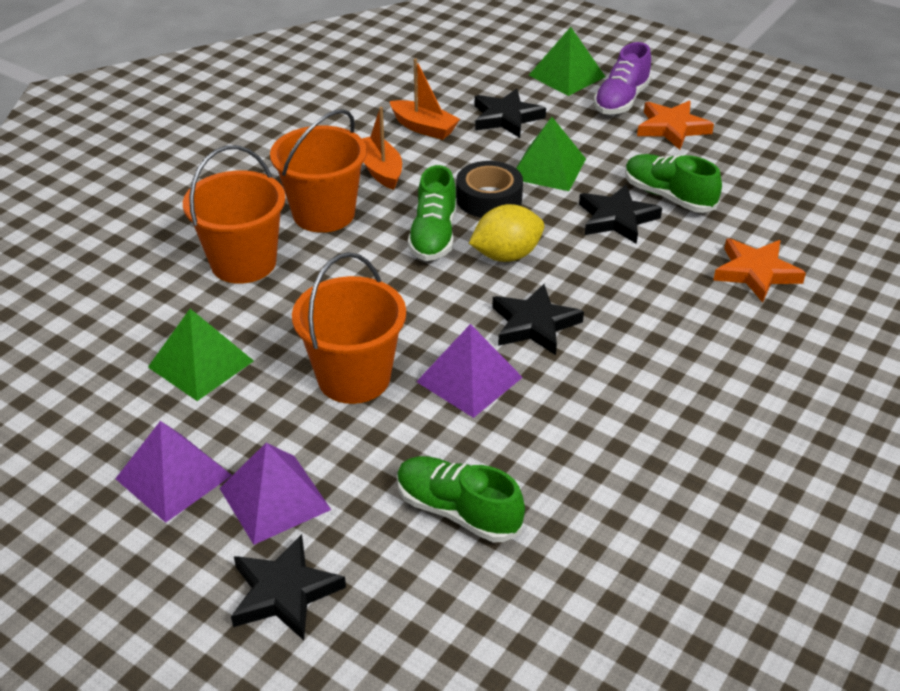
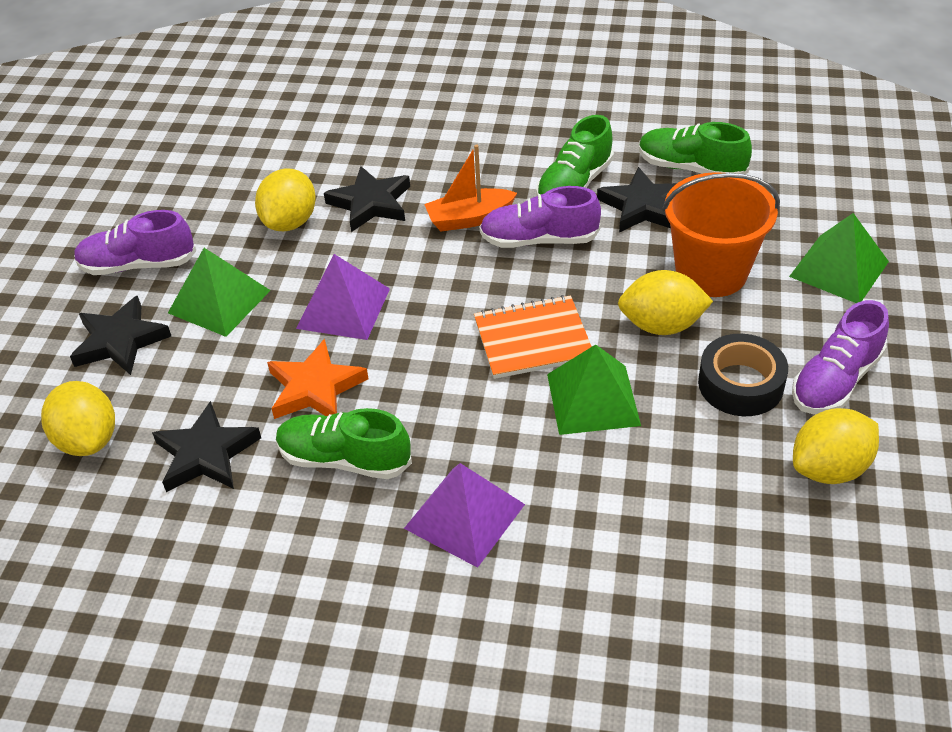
orange boat: 2 -> 1
orange bucket: 3 -> 1
orange notebook: 0 -> 1
orange star: 2 -> 1
purple pyramid: 3 -> 2
purple shoe: 1 -> 3
yellow lemon: 1 -> 4

